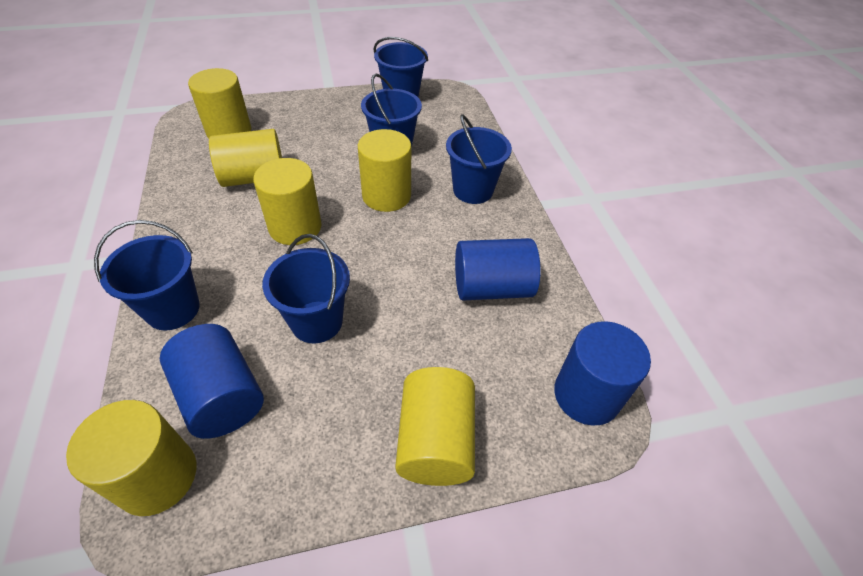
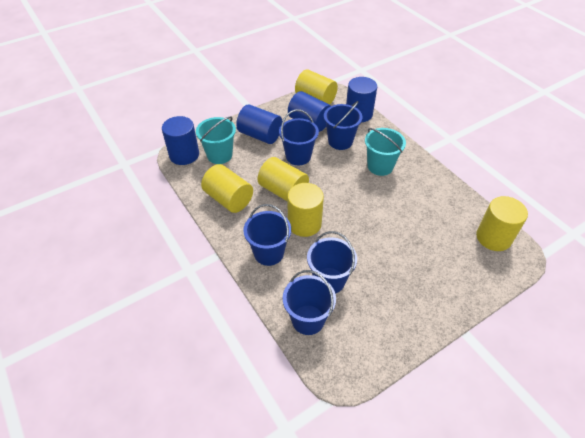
blue cylinder: 3 -> 4
turquoise bucket: 0 -> 2
yellow cylinder: 6 -> 5

